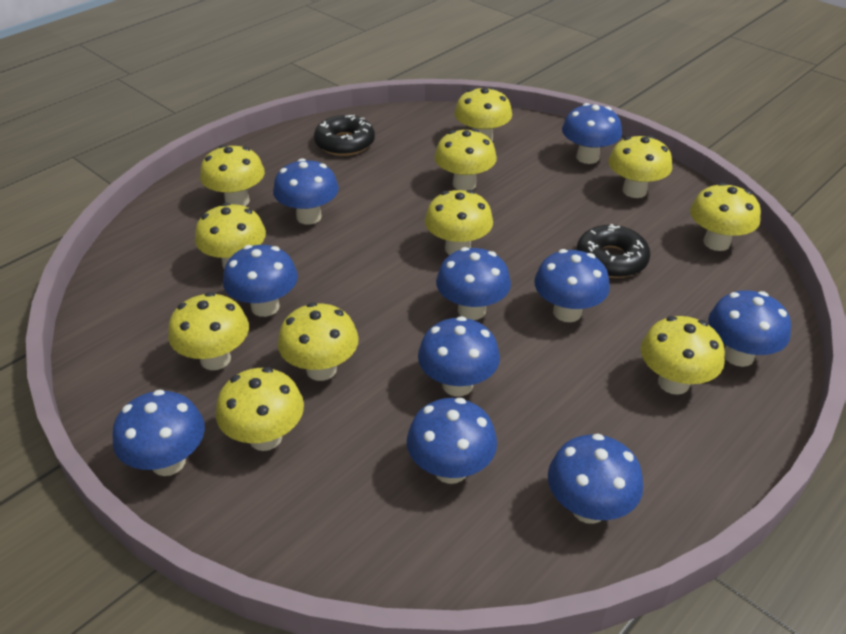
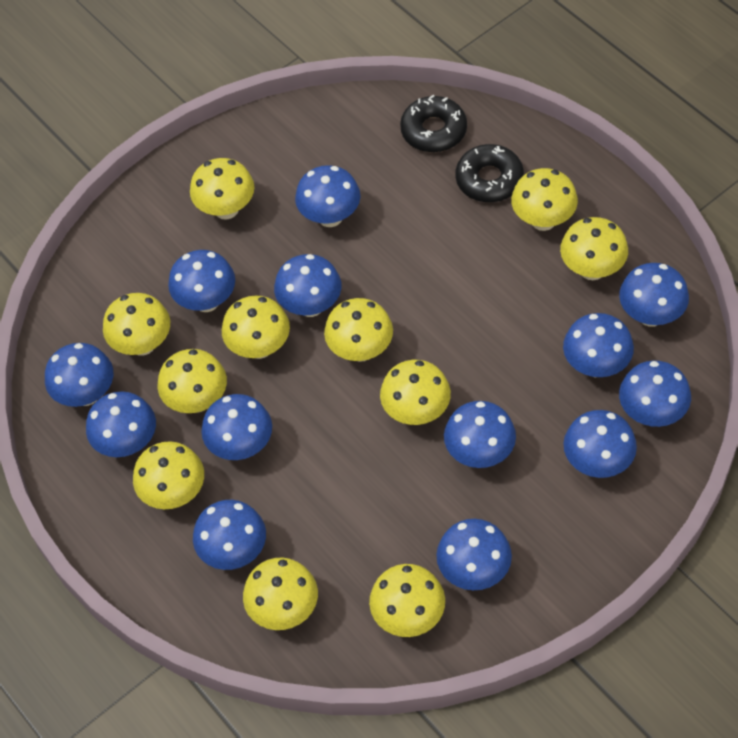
blue mushroom: 10 -> 13

